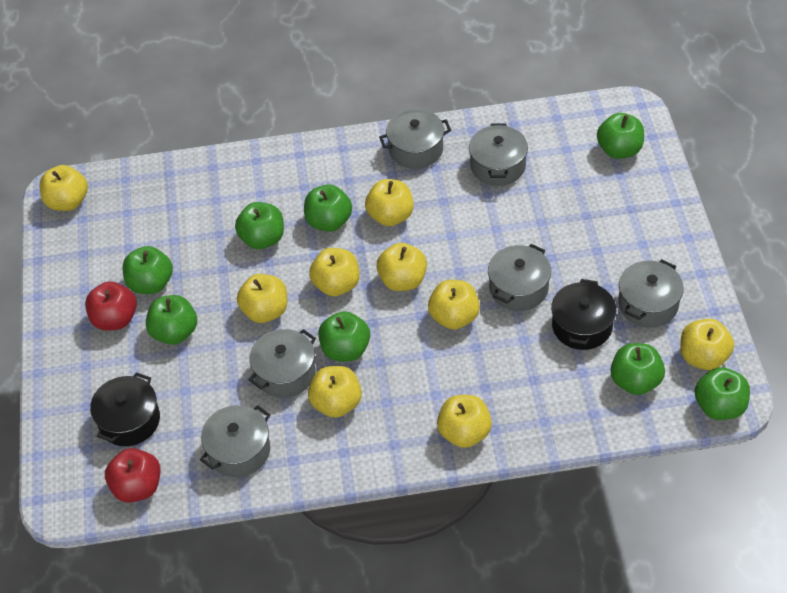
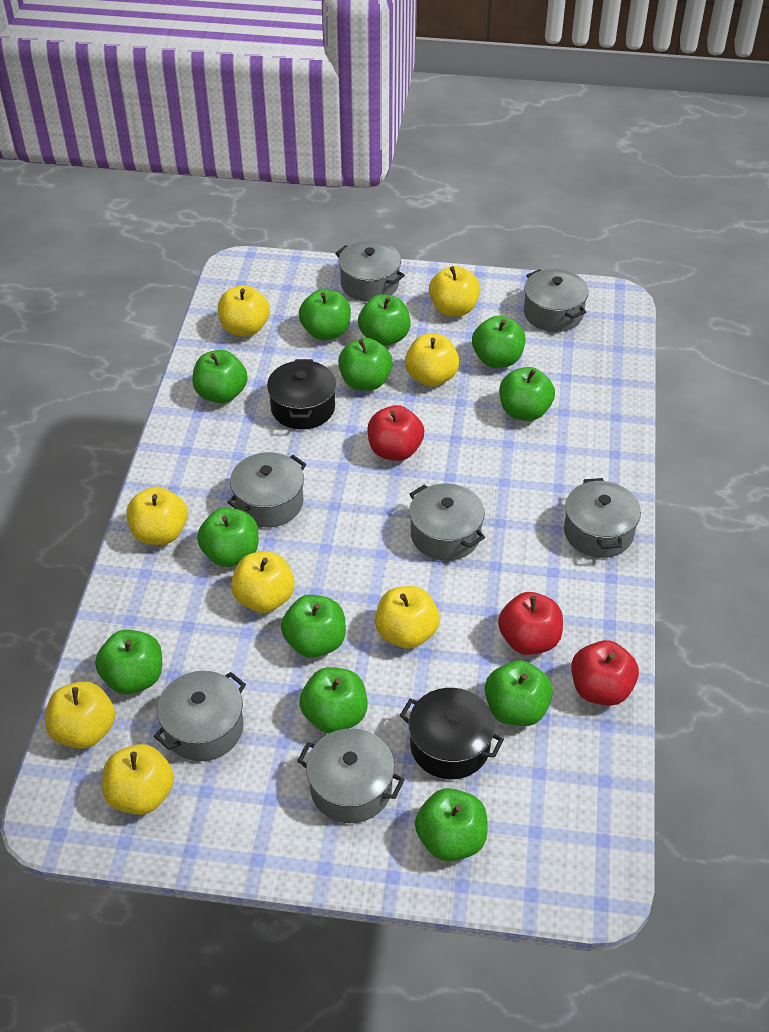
green apple: 8 -> 12
grey pot: 6 -> 7
red apple: 2 -> 3
yellow apple: 9 -> 8

